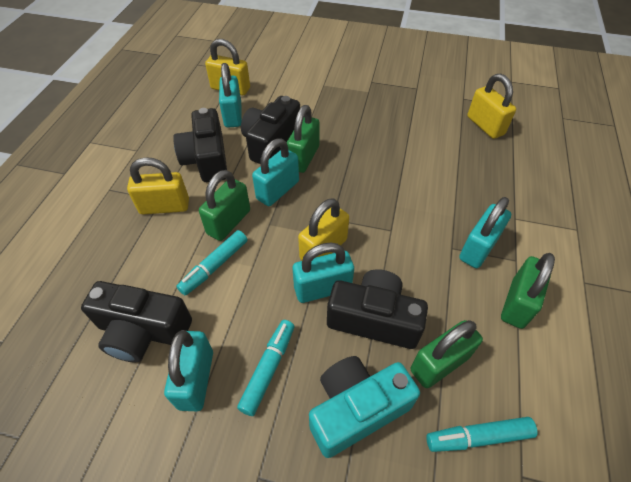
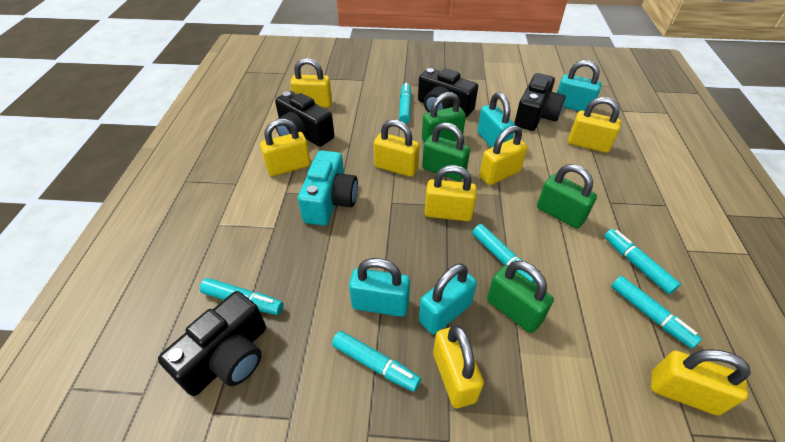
turquoise marker: 3 -> 6
turquoise padlock: 5 -> 4
yellow padlock: 4 -> 8

